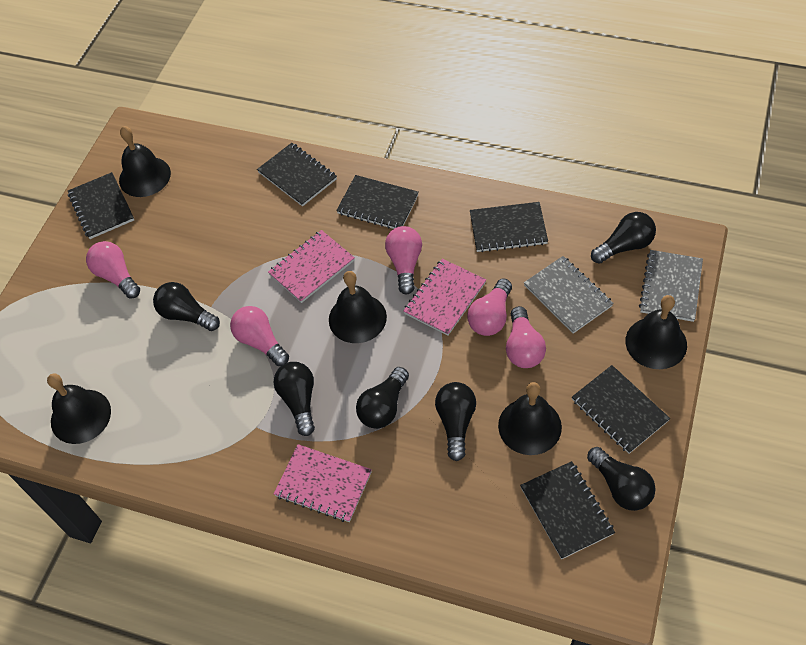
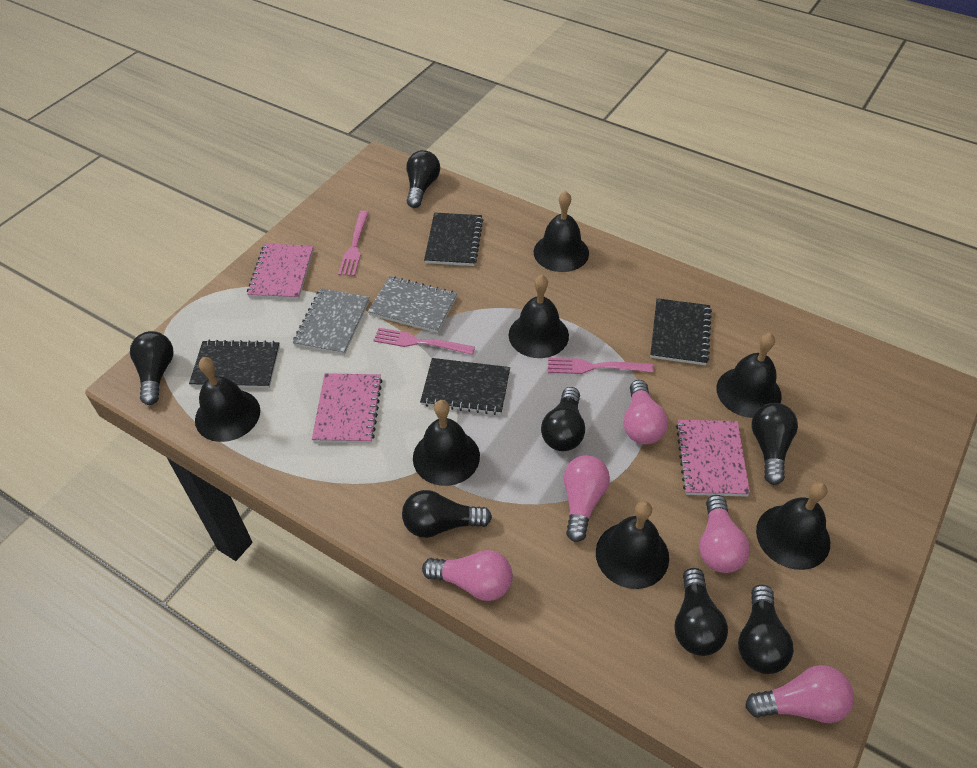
black bell: 5 -> 7
black light bulb: 6 -> 7
black notebook: 6 -> 4
pink fork: 0 -> 3

